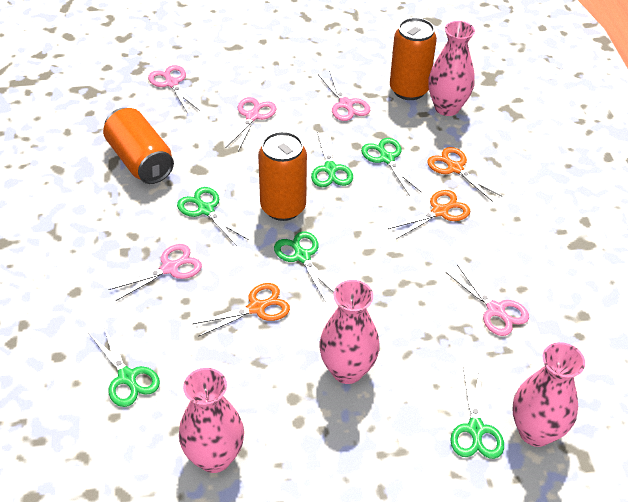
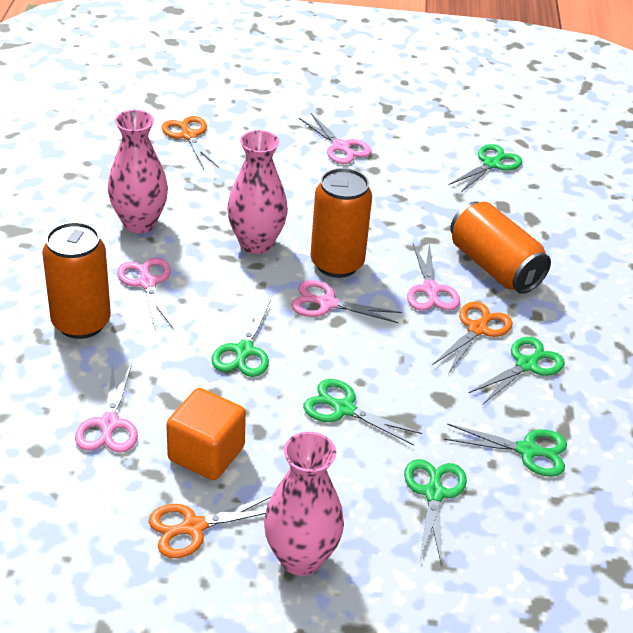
orange cube: 0 -> 1
pink vase: 4 -> 3

